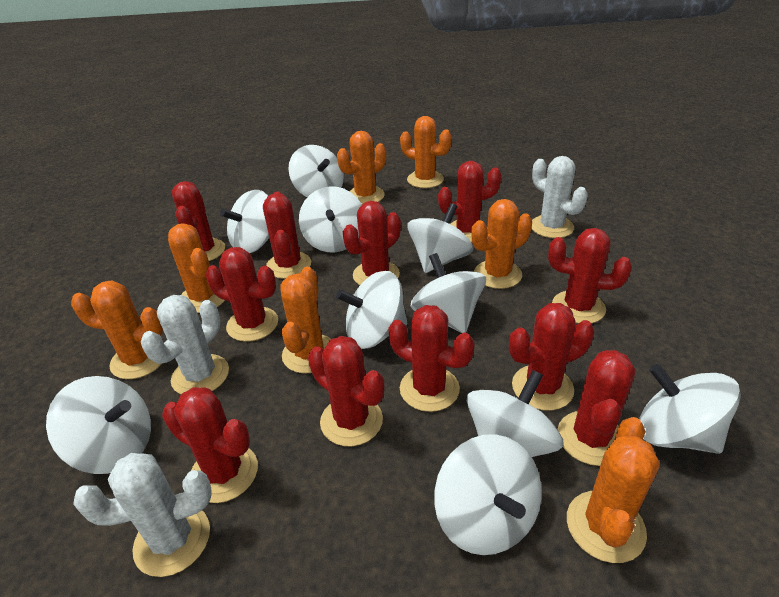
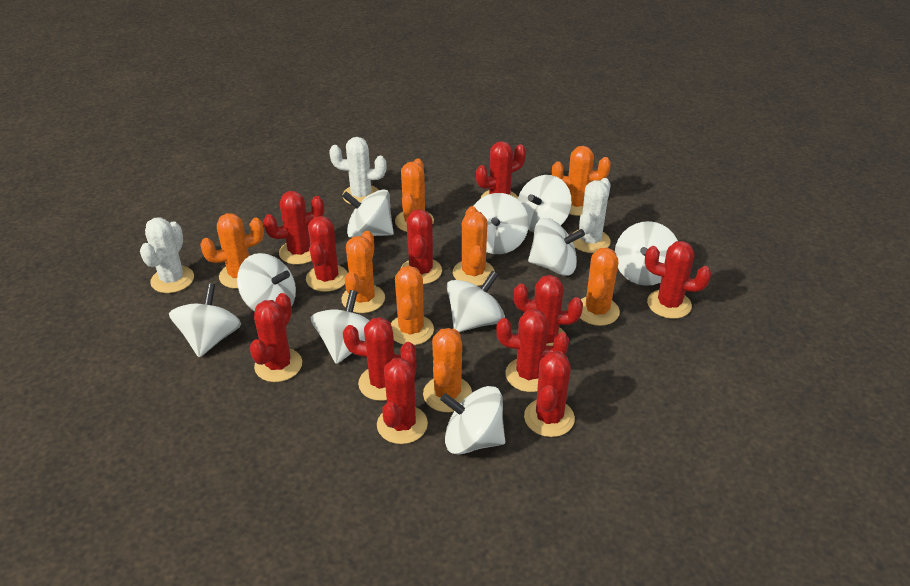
orange cactus: 7 -> 8

